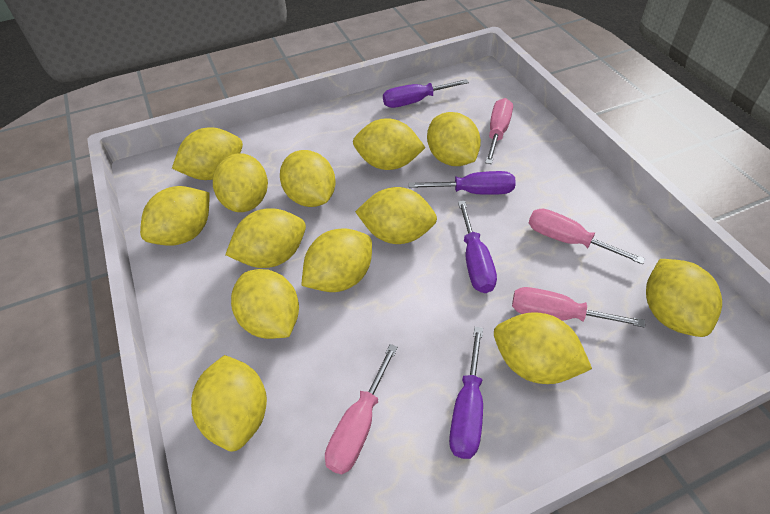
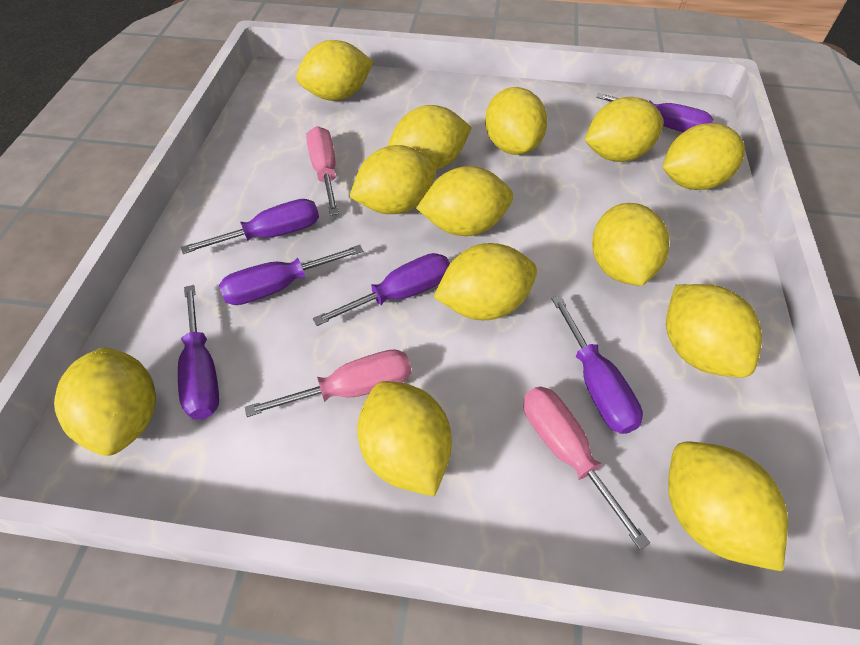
pink screwdriver: 4 -> 3
purple screwdriver: 4 -> 6

